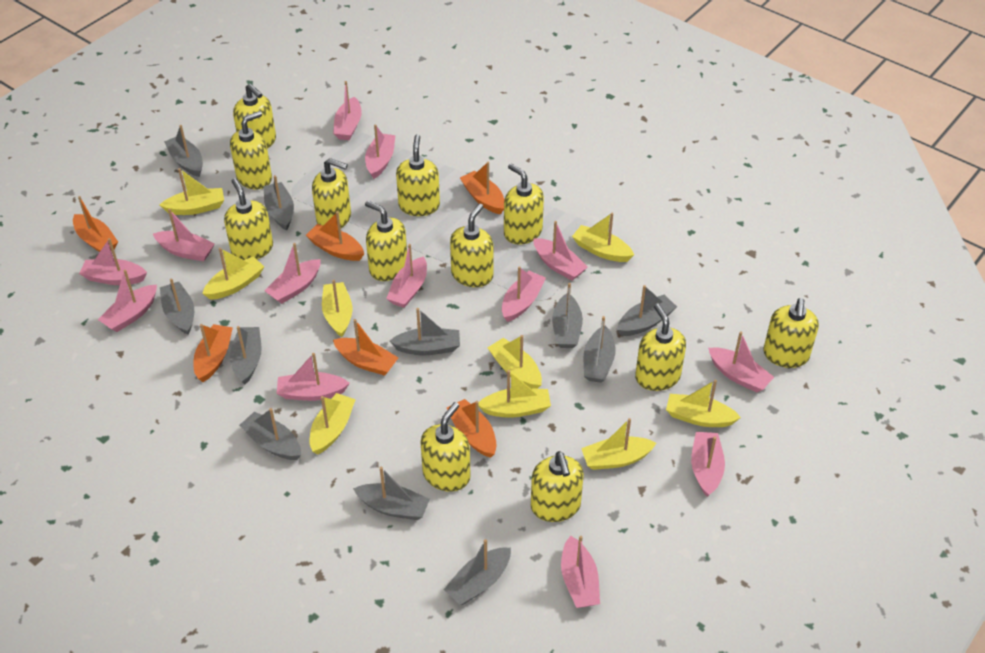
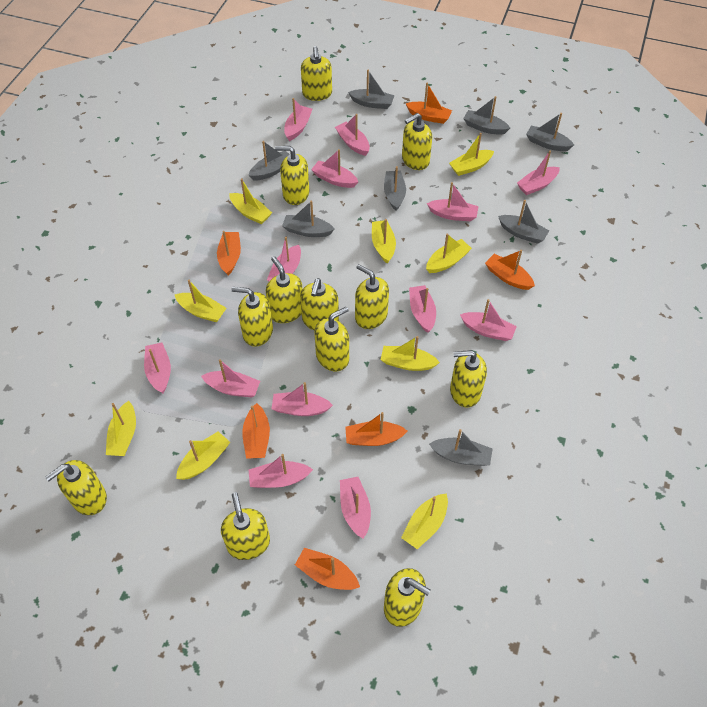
grey boat: 11 -> 8

